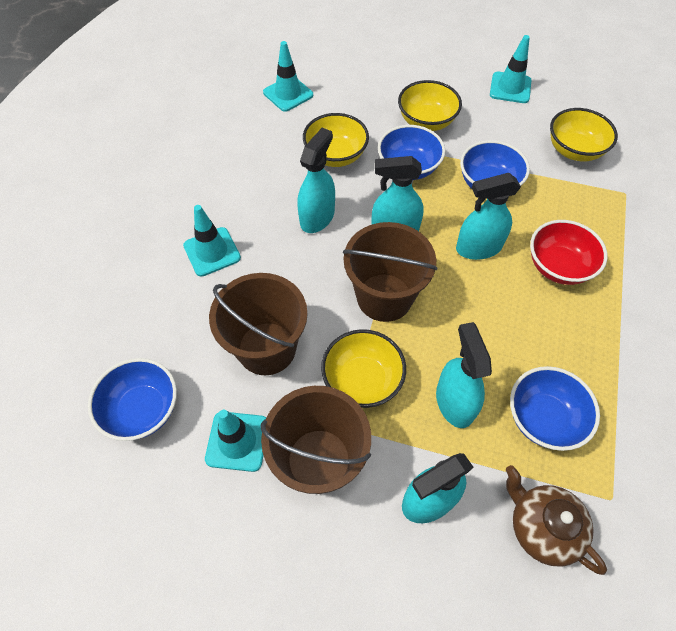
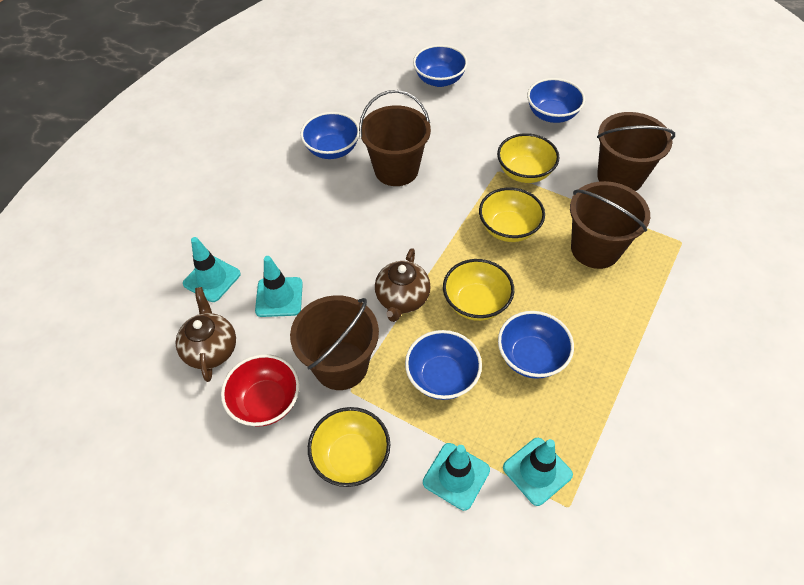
blue bowl: 4 -> 5
brown bucket: 3 -> 4
brown teapot: 1 -> 2
turquoise spray bottle: 5 -> 0

